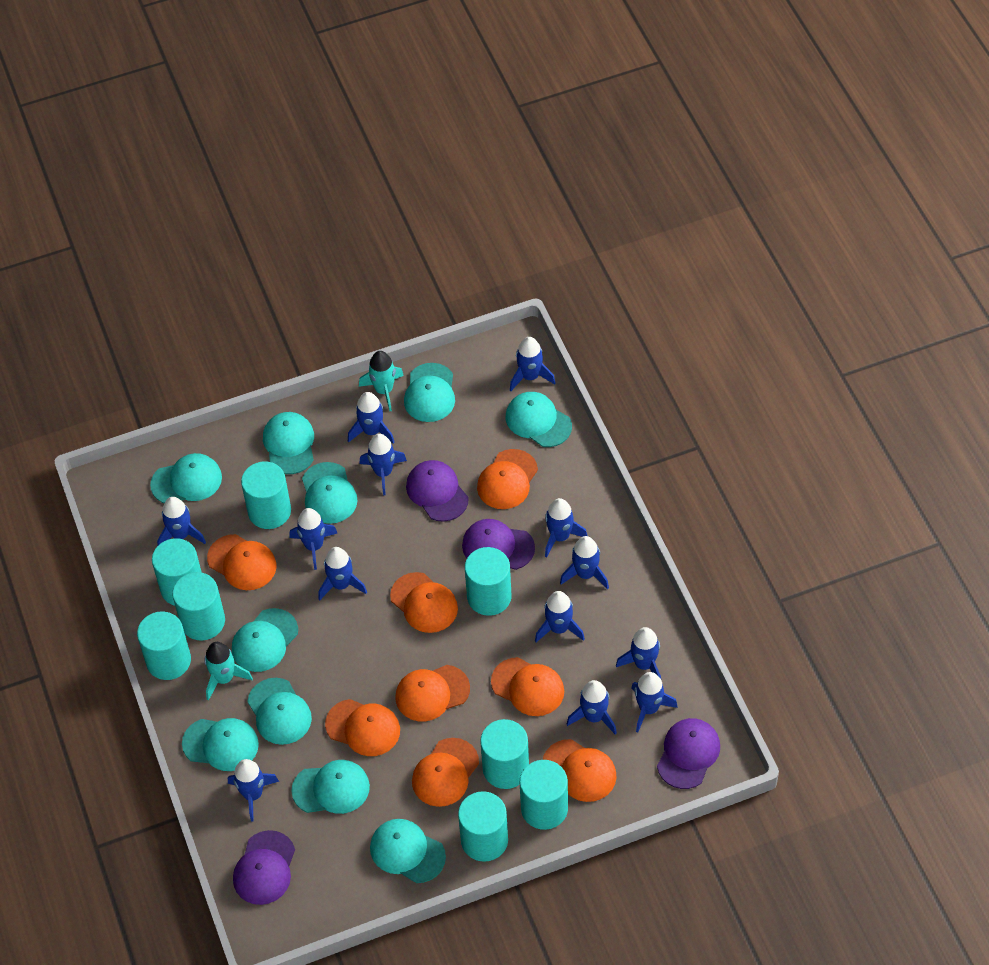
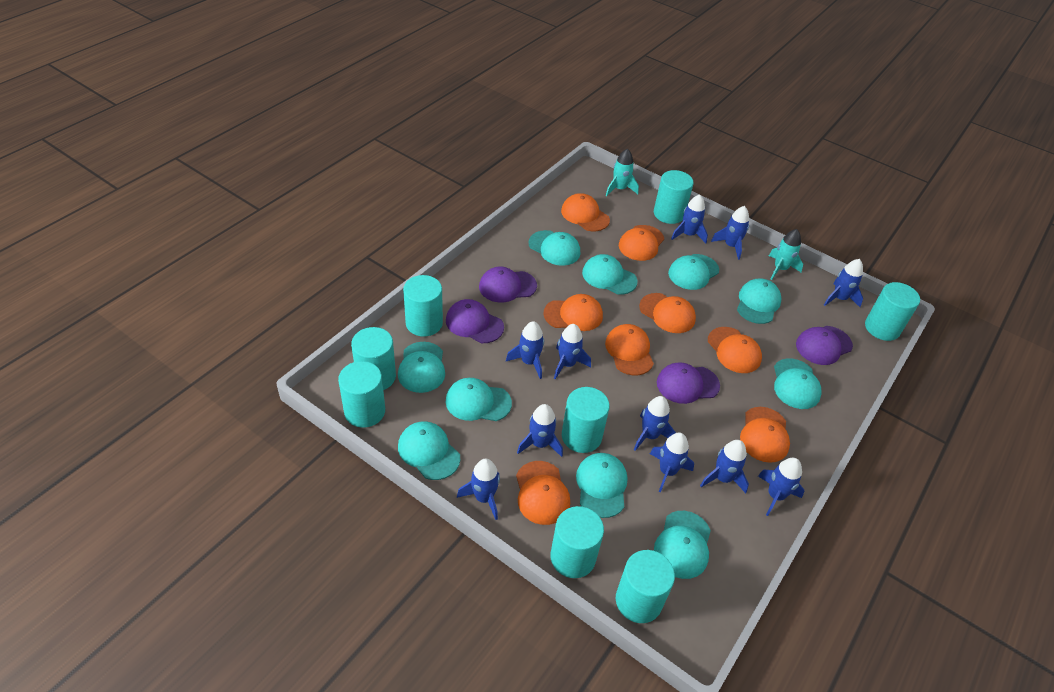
blue rocket: 13 -> 11

